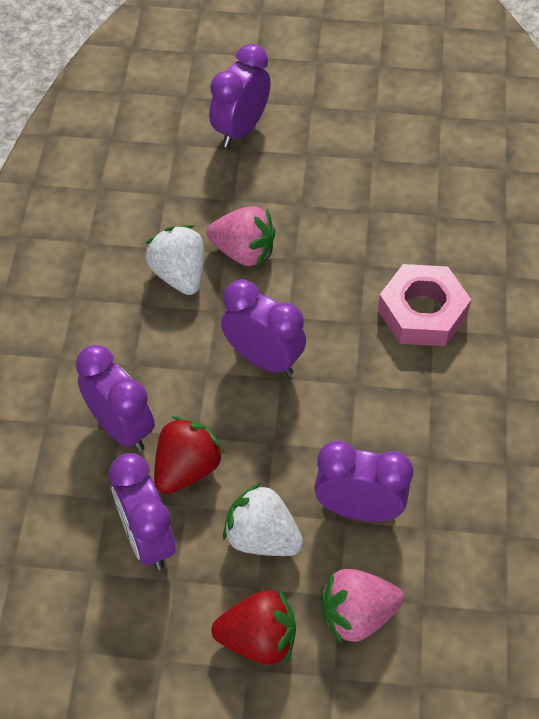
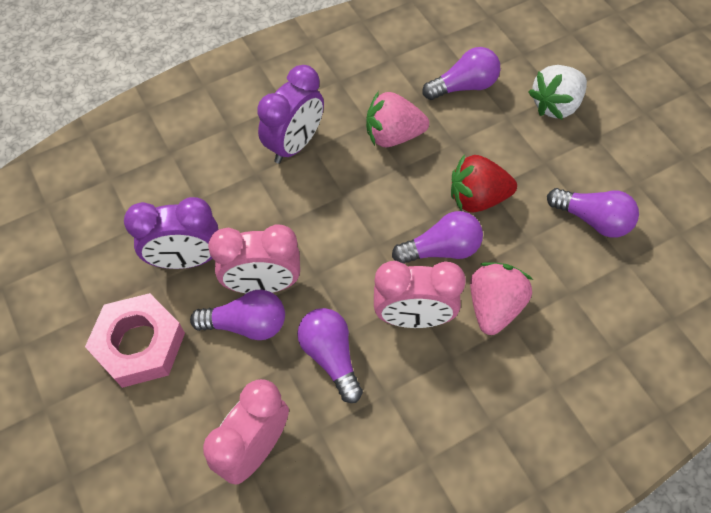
pink clock: 0 -> 3
purple clock: 5 -> 2
purple light bulb: 0 -> 5
red strawberry: 2 -> 1
white strawberry: 2 -> 1

